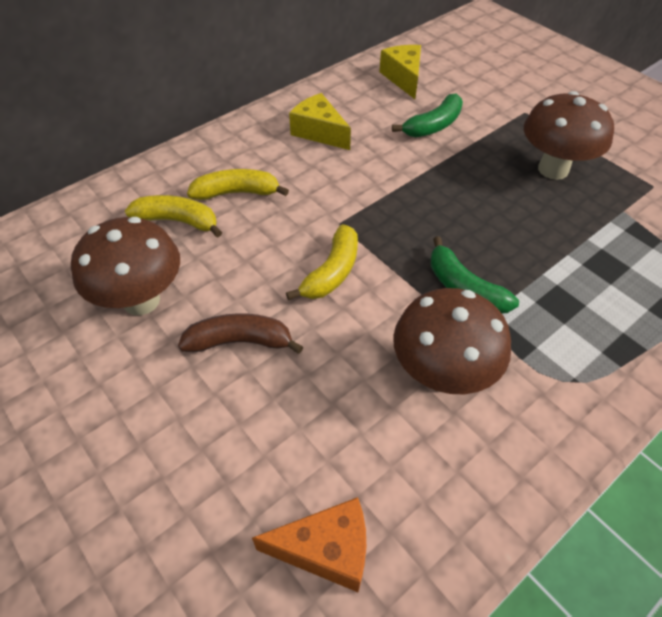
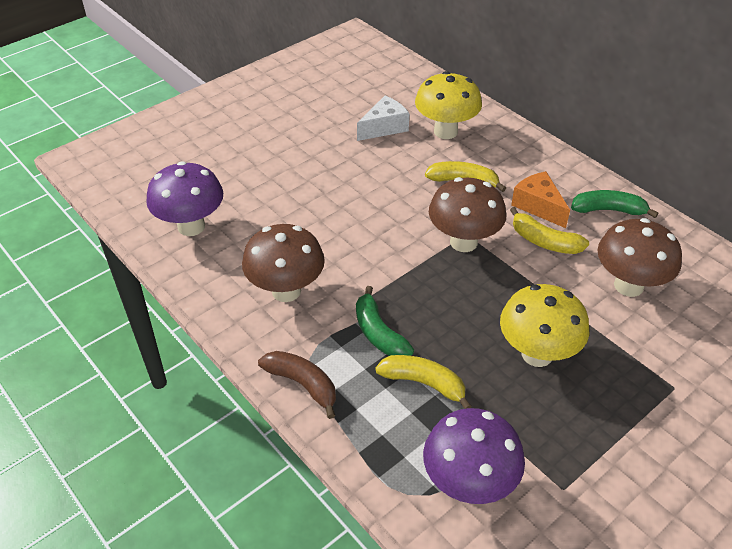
purple mushroom: 0 -> 2
white cheese: 0 -> 1
yellow cheese: 2 -> 0
yellow mushroom: 0 -> 2

